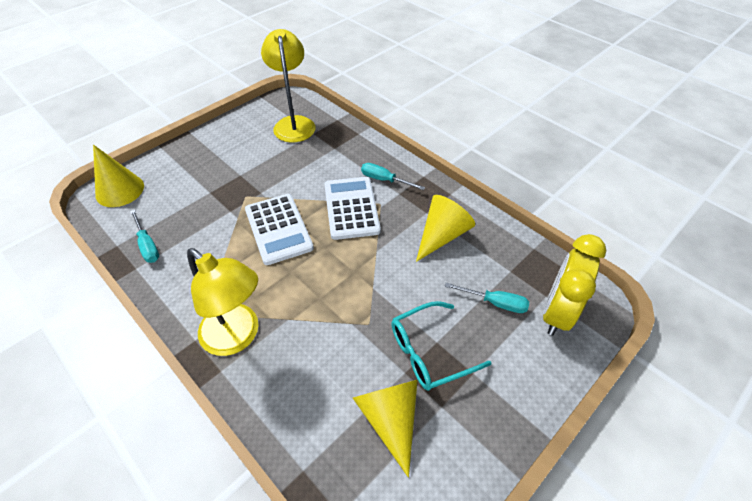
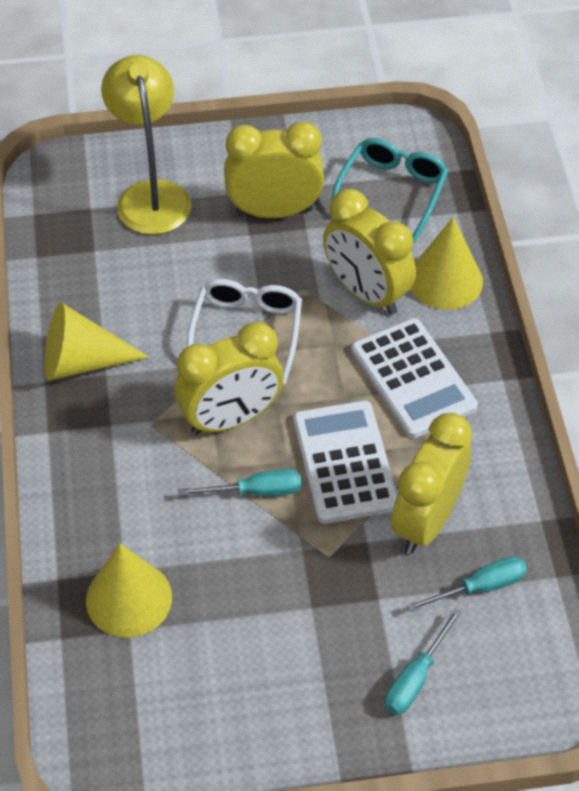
white glasses: 0 -> 1
yellow clock: 1 -> 4
yellow lamp: 2 -> 1

